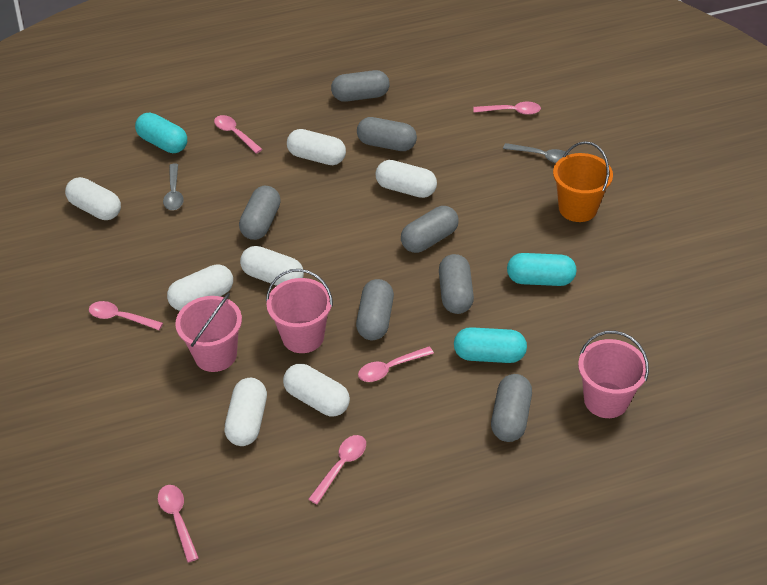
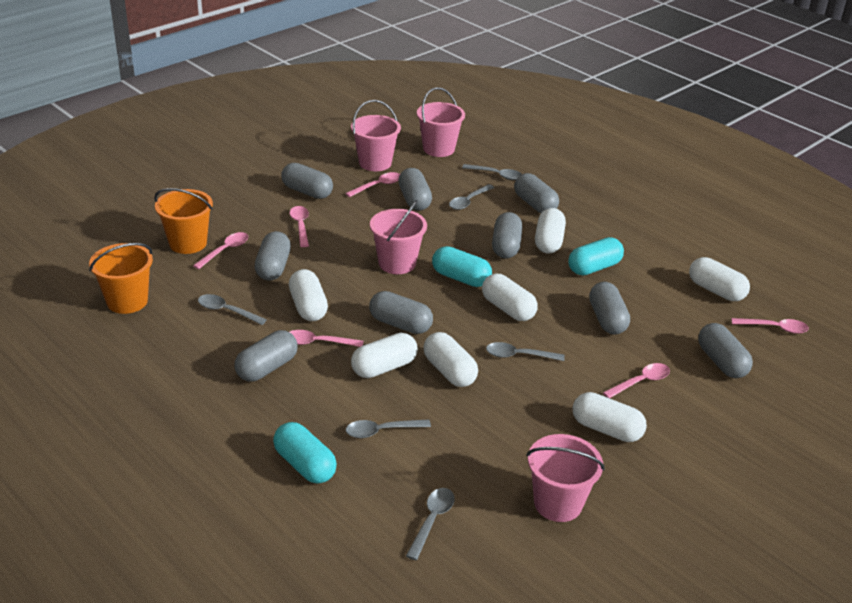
grey capsule: 7 -> 9
grey spoon: 2 -> 6
orange bucket: 1 -> 2
pink bucket: 3 -> 4

